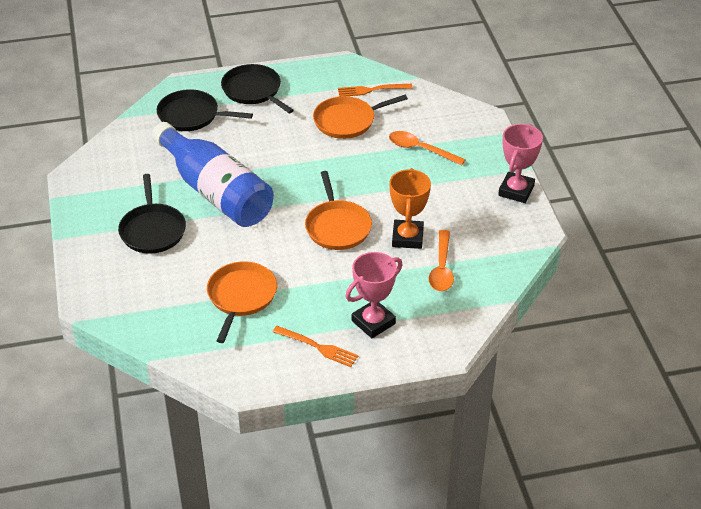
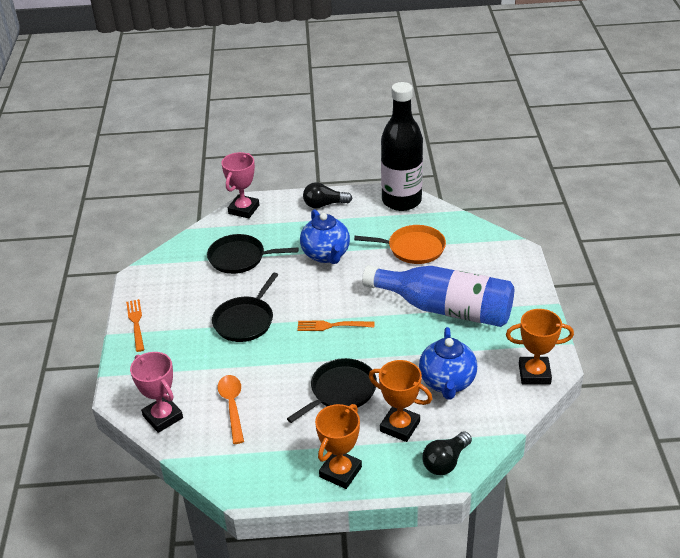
black bottle: 0 -> 1
black light bulb: 0 -> 2
blue teapot: 0 -> 2
orange pan: 3 -> 1
orange spoon: 2 -> 1
orange trophy: 1 -> 3

